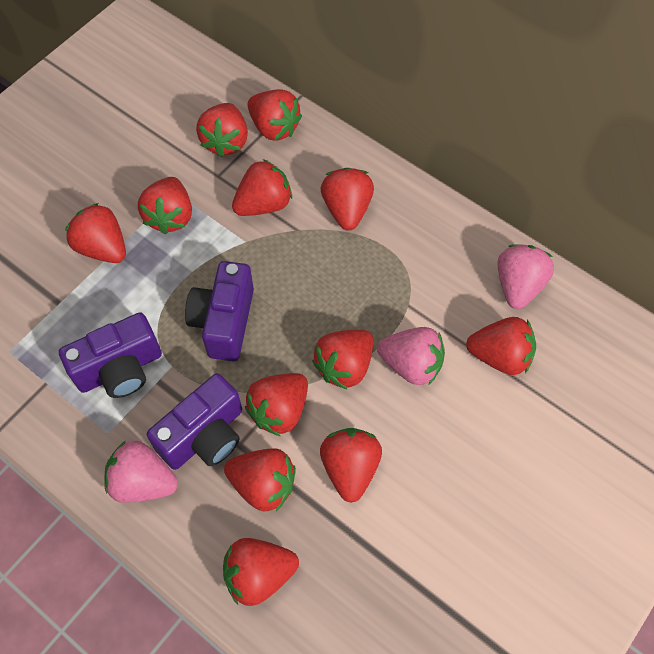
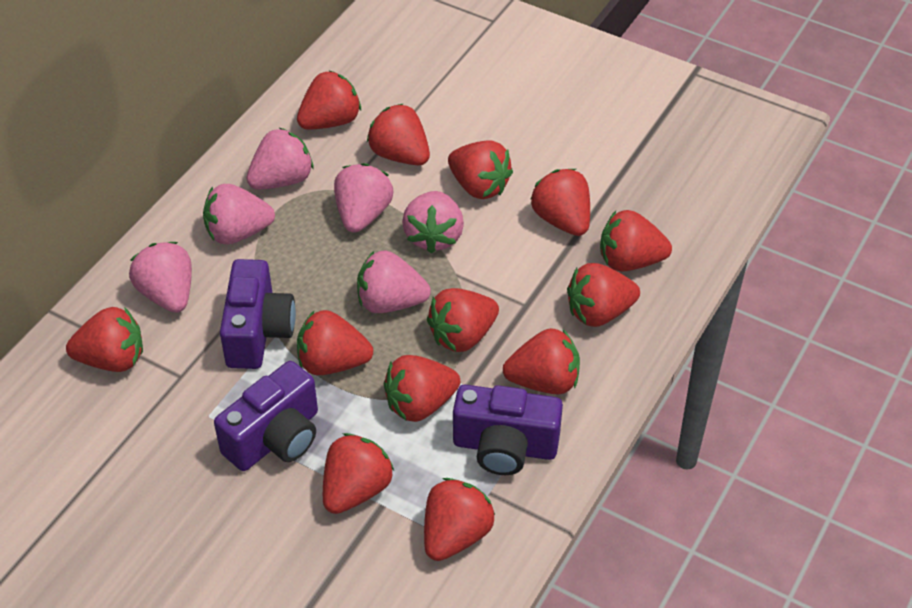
pink strawberry: 3 -> 6
red strawberry: 12 -> 13

